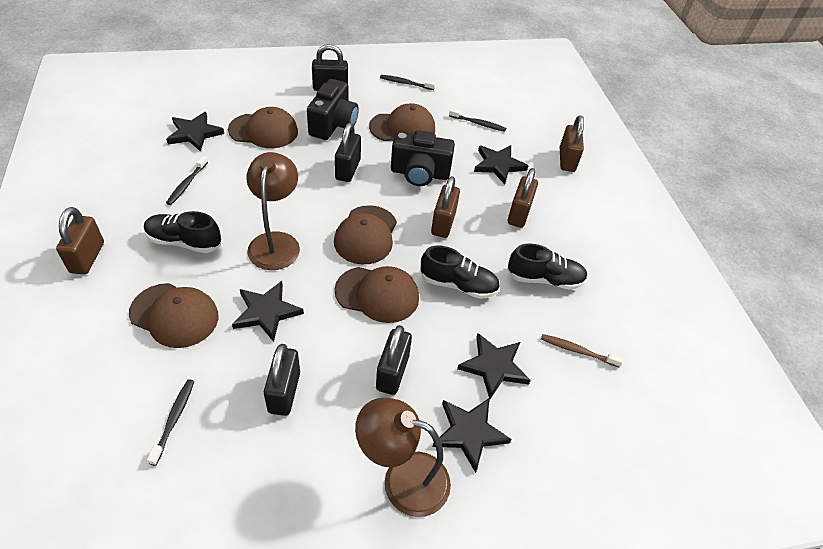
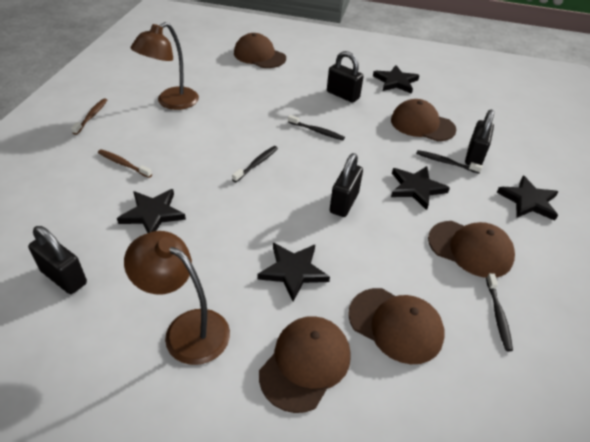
black camera: 2 -> 0
black shoe: 3 -> 0
brown padlock: 4 -> 0
brown toothbrush: 1 -> 2

